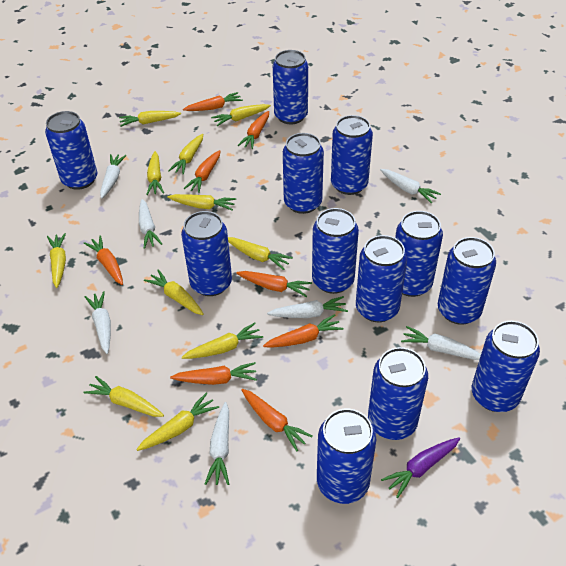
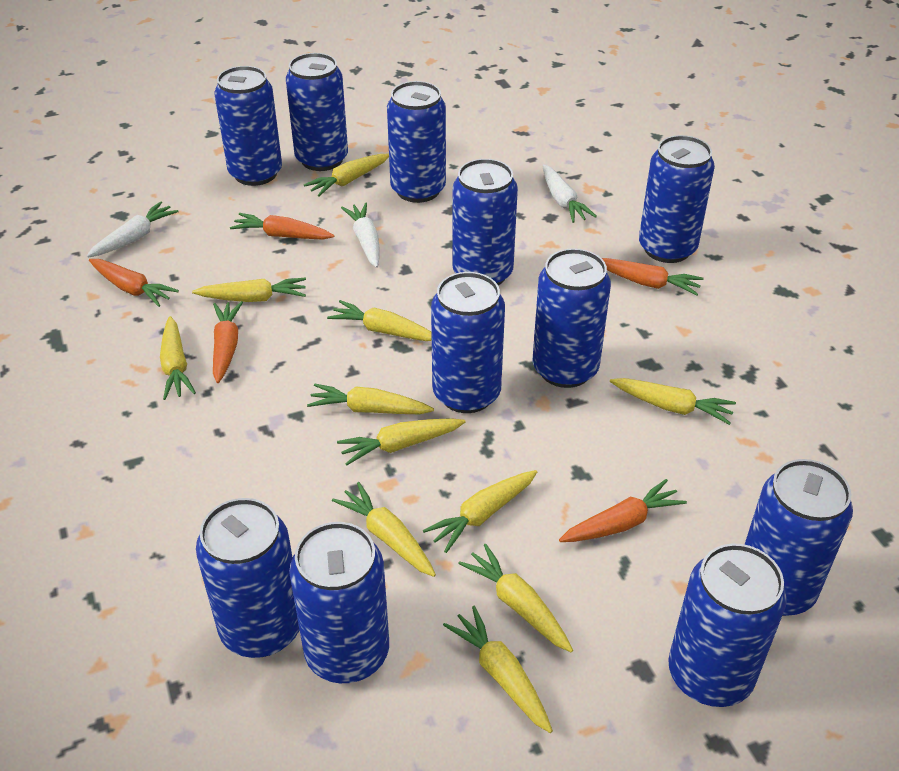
blue can: 12 -> 11
orange carrot: 8 -> 5
purple carrot: 1 -> 0
white carrot: 7 -> 3

